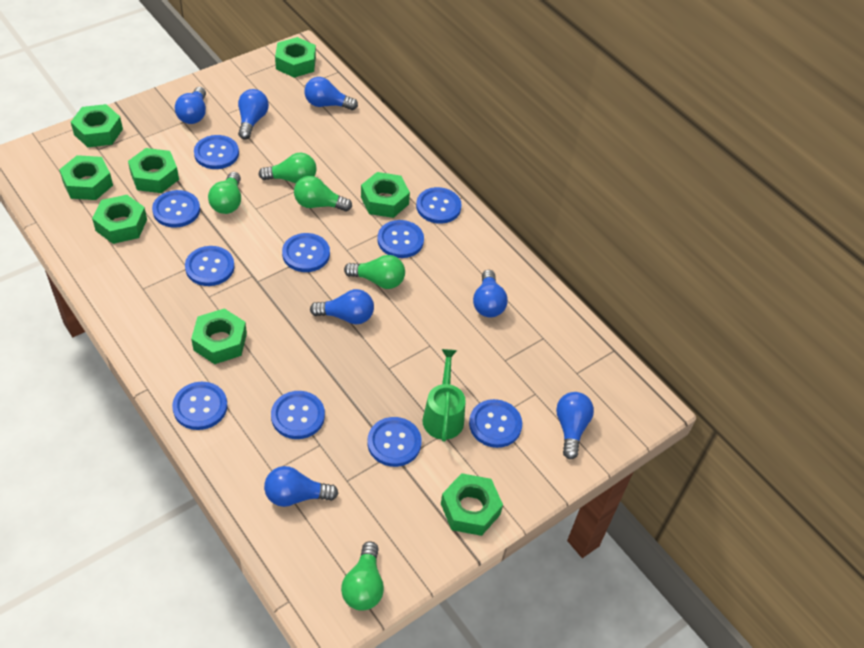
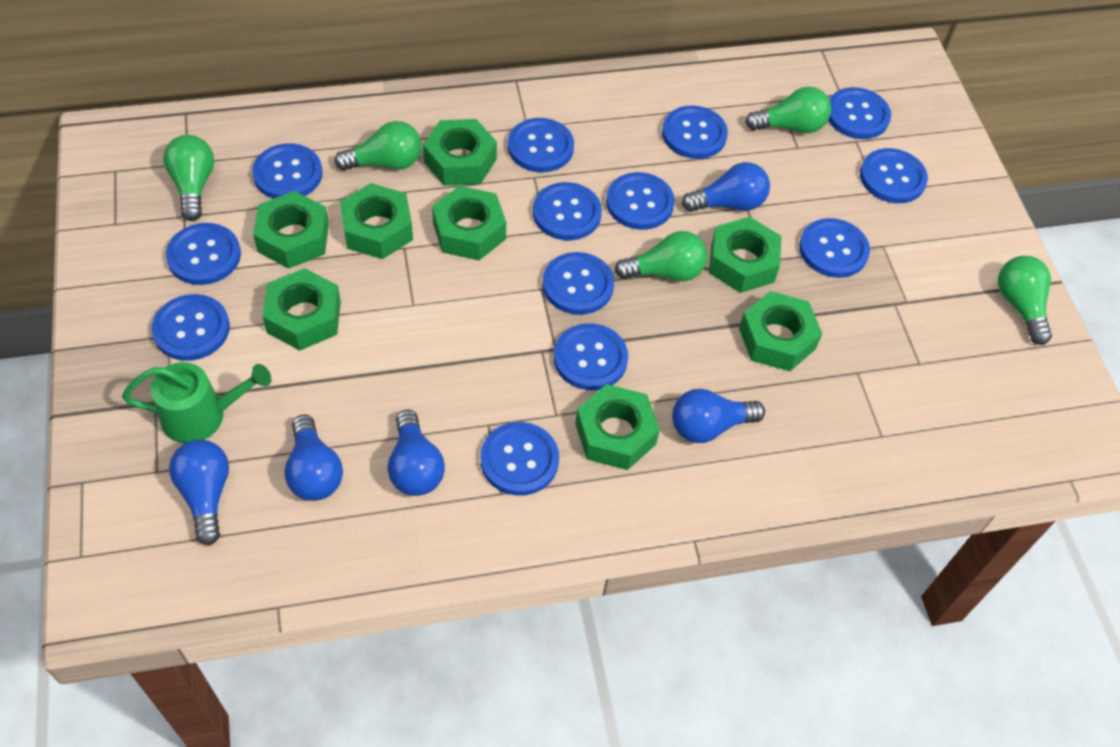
blue button: 10 -> 13
blue light bulb: 7 -> 5

